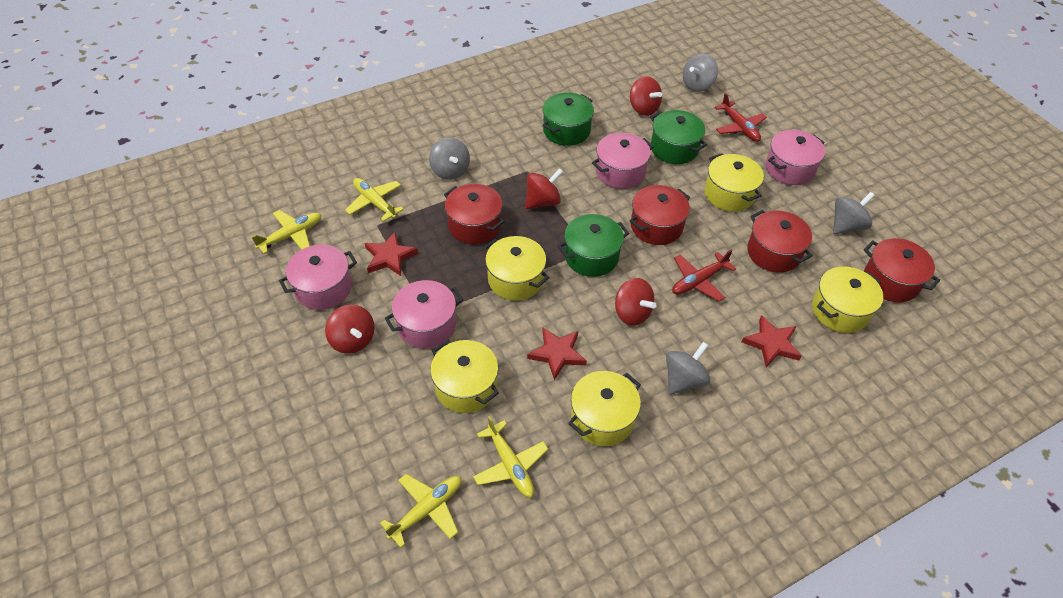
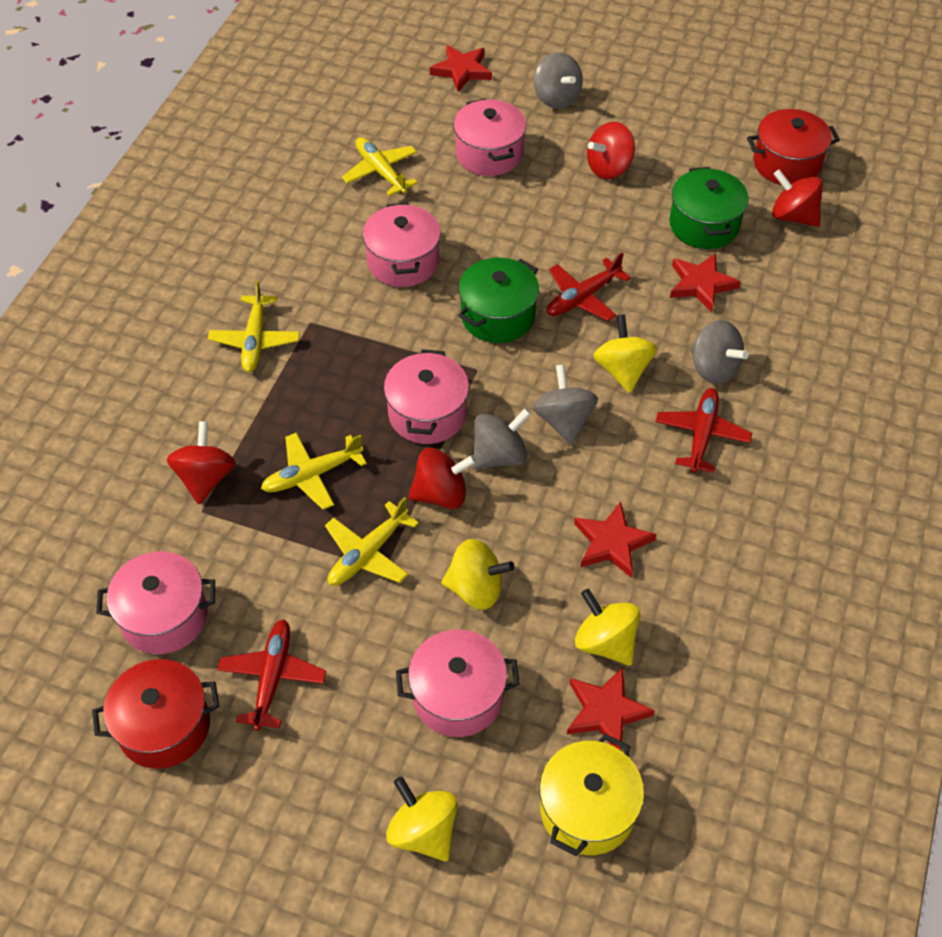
green pot: 3 -> 2
pink pot: 4 -> 5
red plane: 2 -> 3
red pot: 4 -> 2
red star: 3 -> 4
yellow pot: 5 -> 1
yellow spinning top: 0 -> 4

